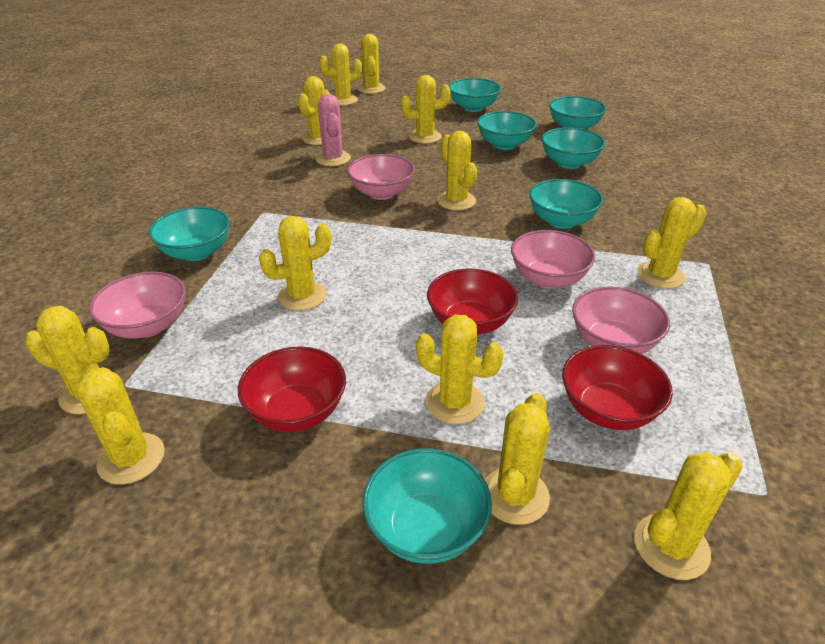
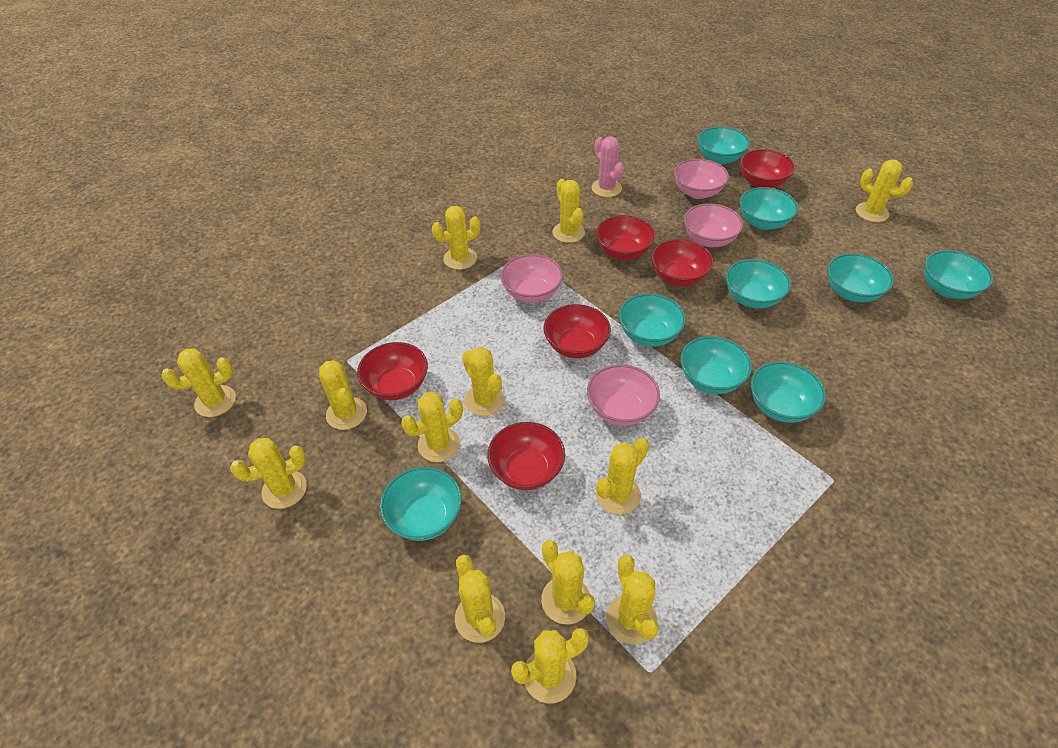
red bowl: 3 -> 6
turquoise bowl: 7 -> 9
yellow cactus: 12 -> 13

